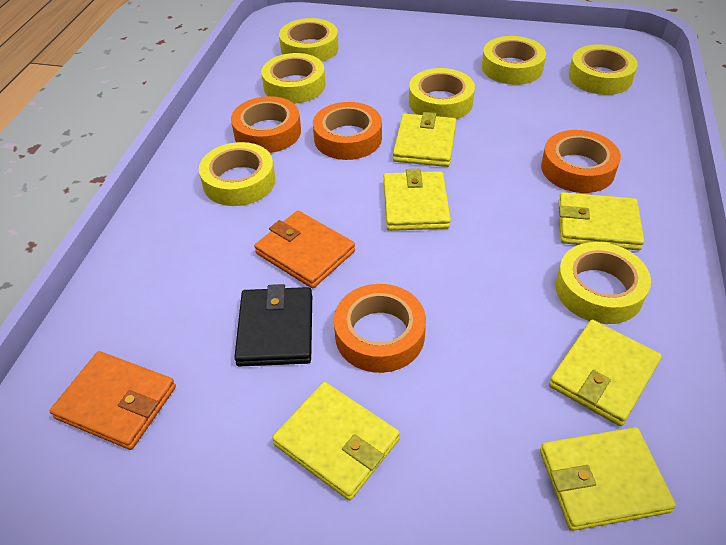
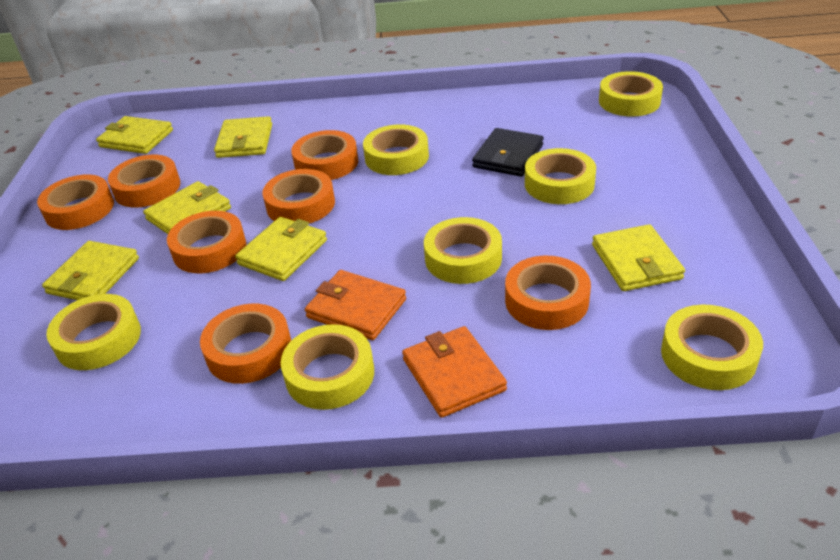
orange tape: 4 -> 7

